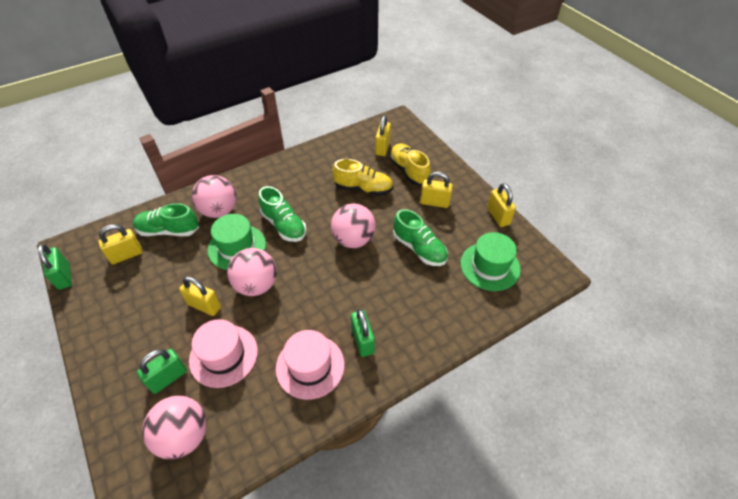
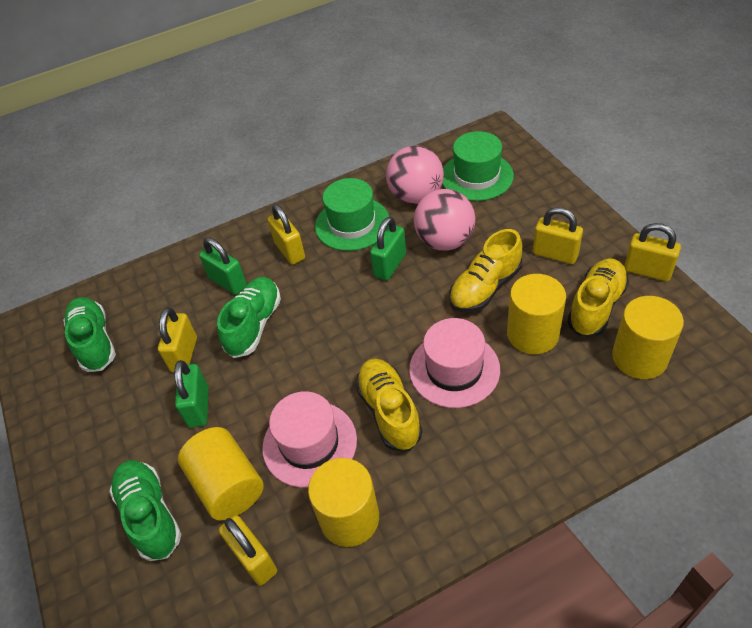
pink ball: 4 -> 2
yellow cylinder: 0 -> 4
yellow shoe: 2 -> 3

